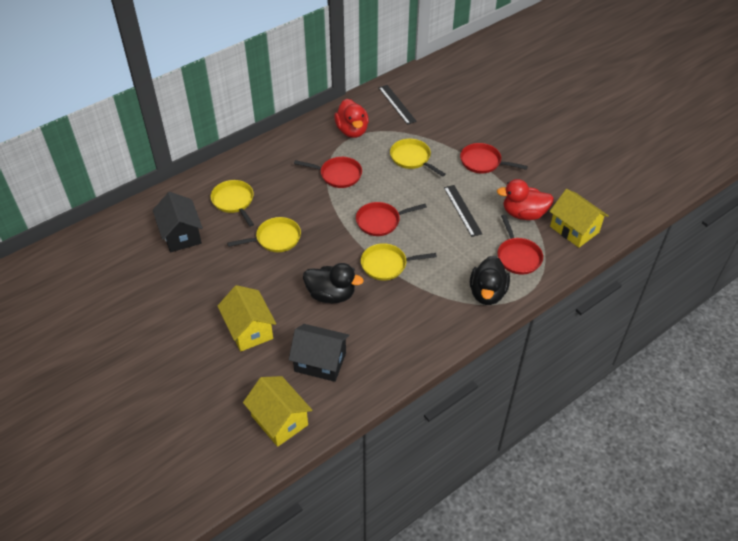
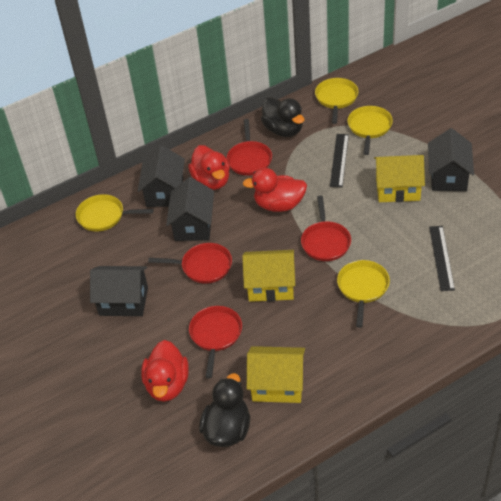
black house: 2 -> 4
red duck: 2 -> 3

